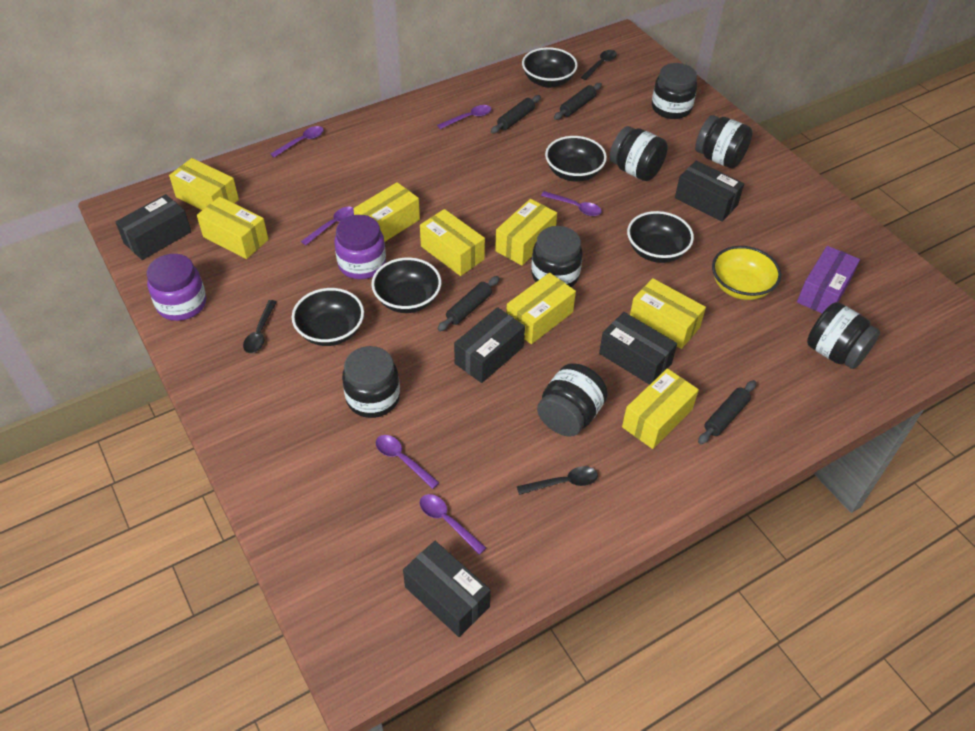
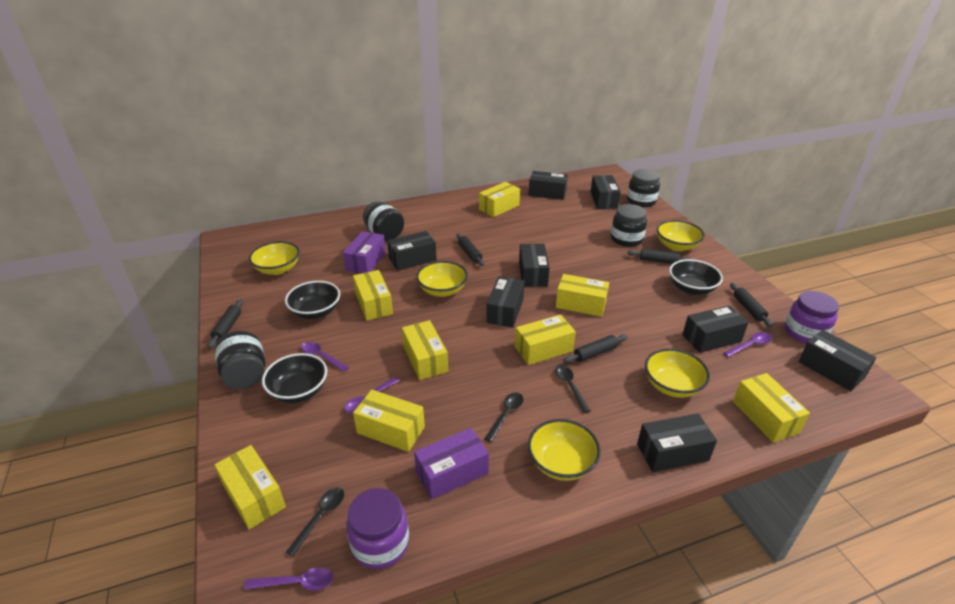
black bowl: 5 -> 3
black box: 5 -> 8
black jar: 7 -> 4
black rolling pin: 4 -> 5
purple box: 1 -> 2
purple spoon: 6 -> 4
yellow bowl: 1 -> 5

